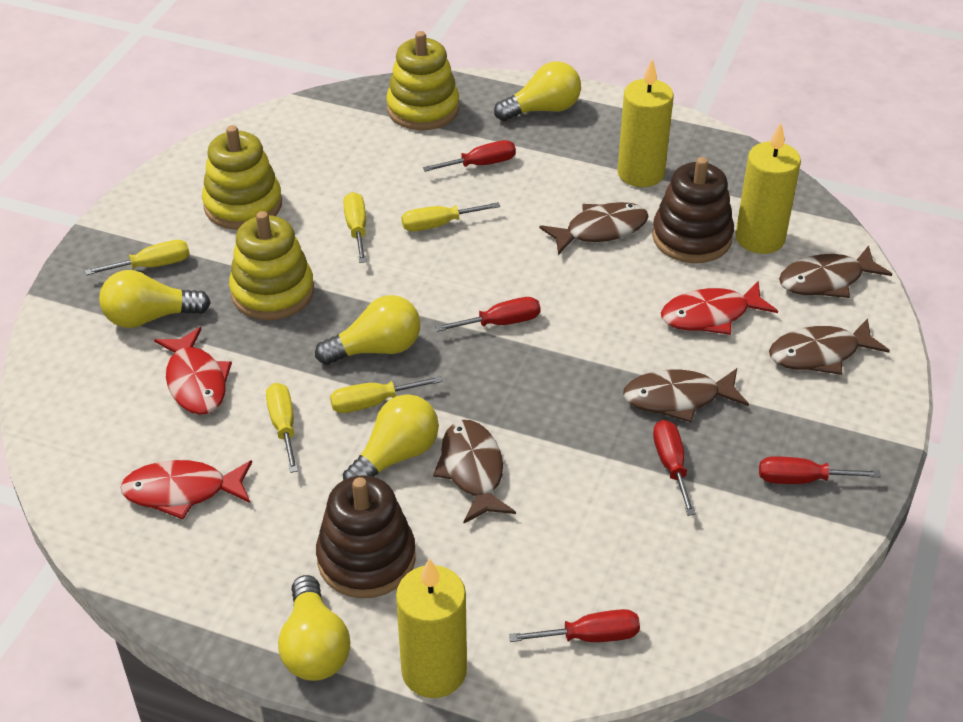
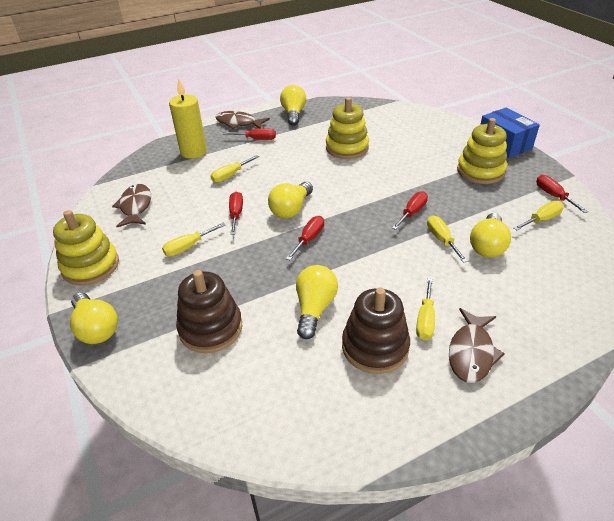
blue box: 0 -> 1
brown fish: 5 -> 3
red fish: 3 -> 0
yellow candle: 3 -> 1

